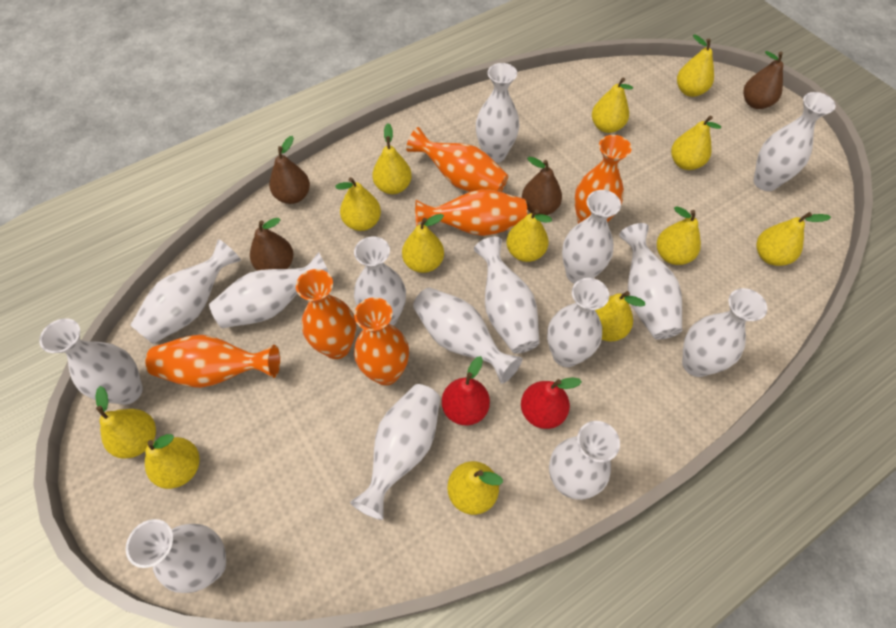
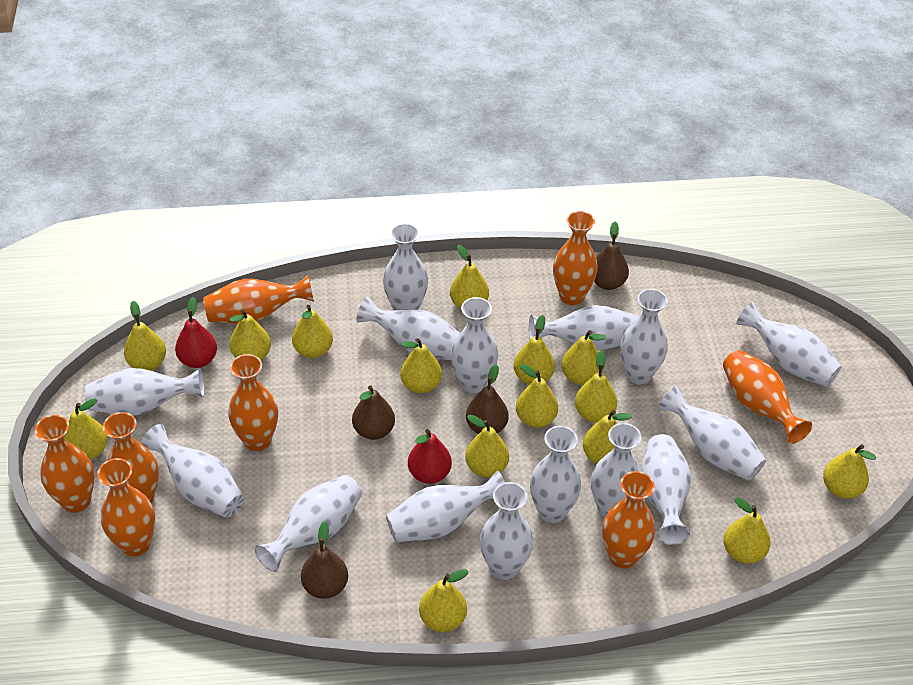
orange vase: 6 -> 8
yellow pear: 13 -> 15

